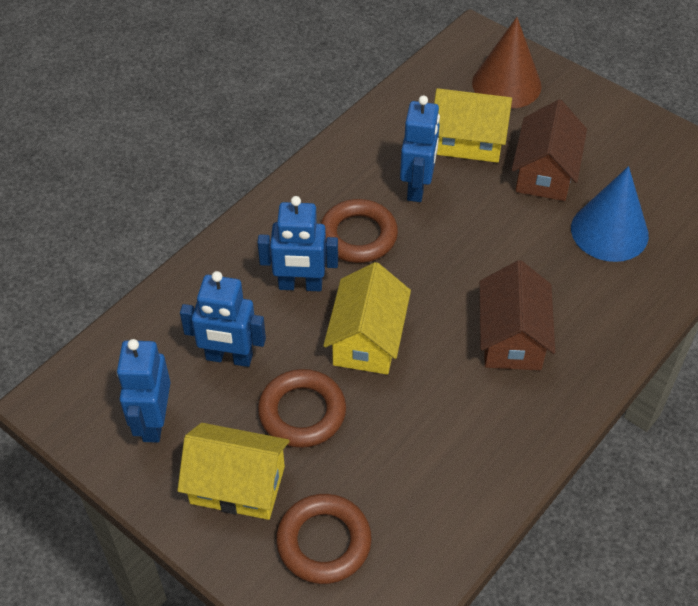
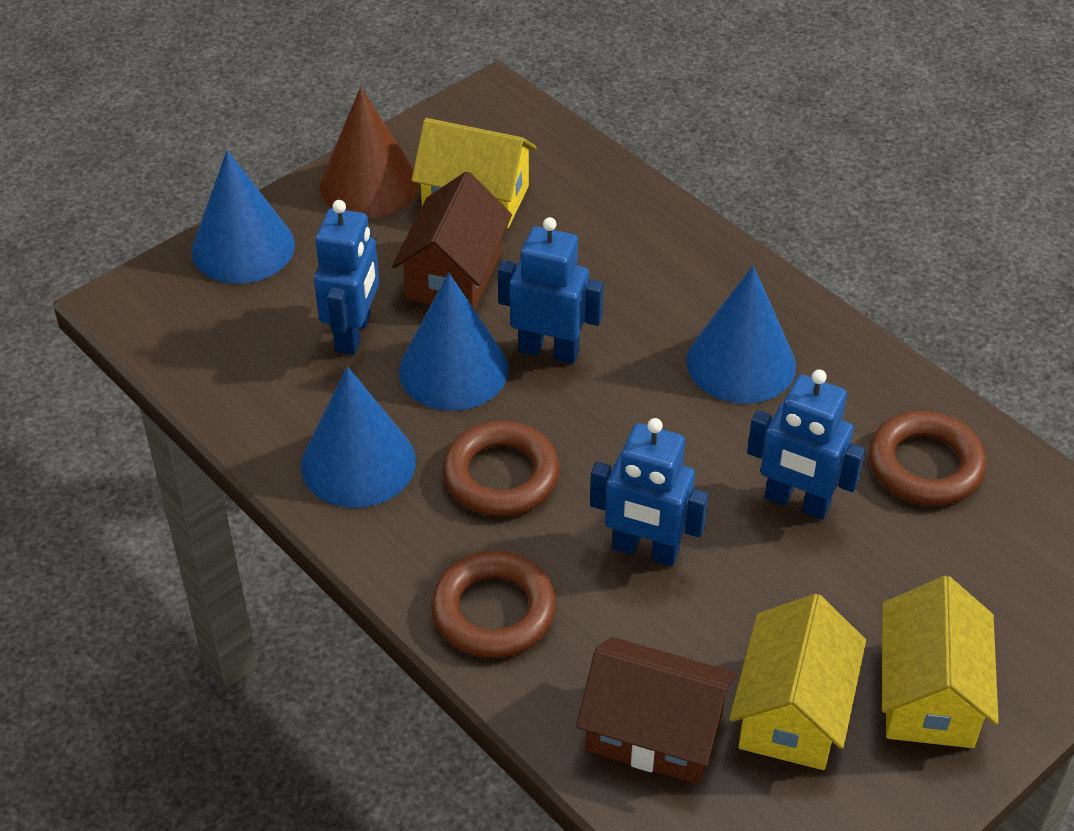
blue cone: 1 -> 4

